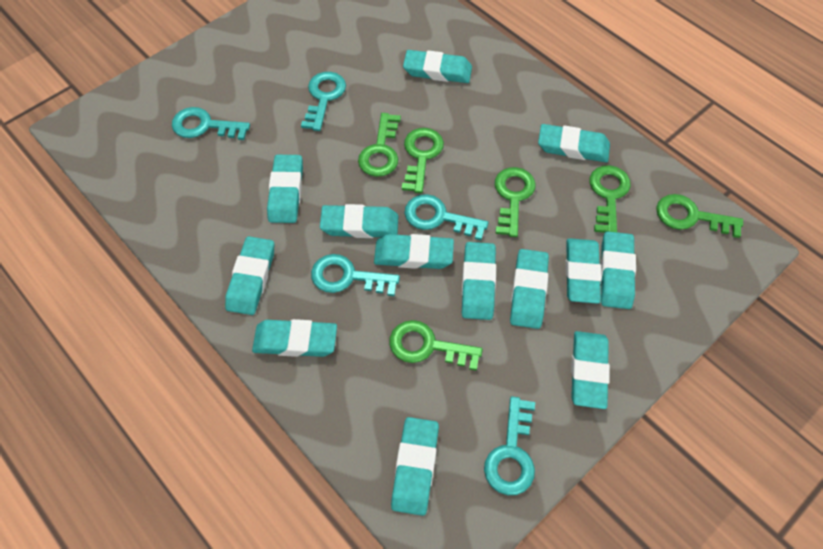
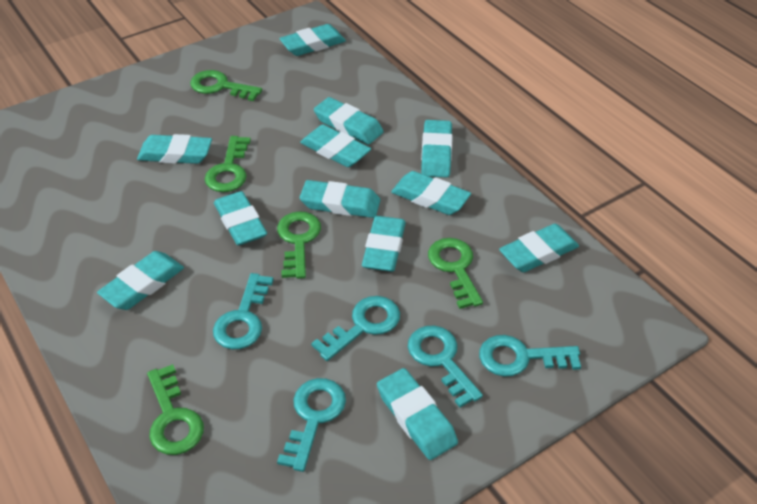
green key: 6 -> 5
turquoise eraser: 13 -> 12

